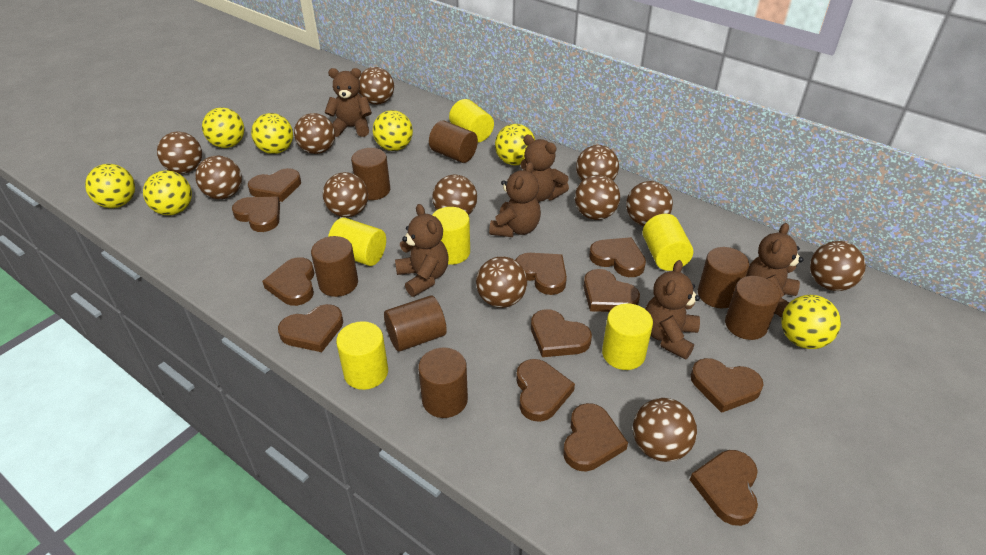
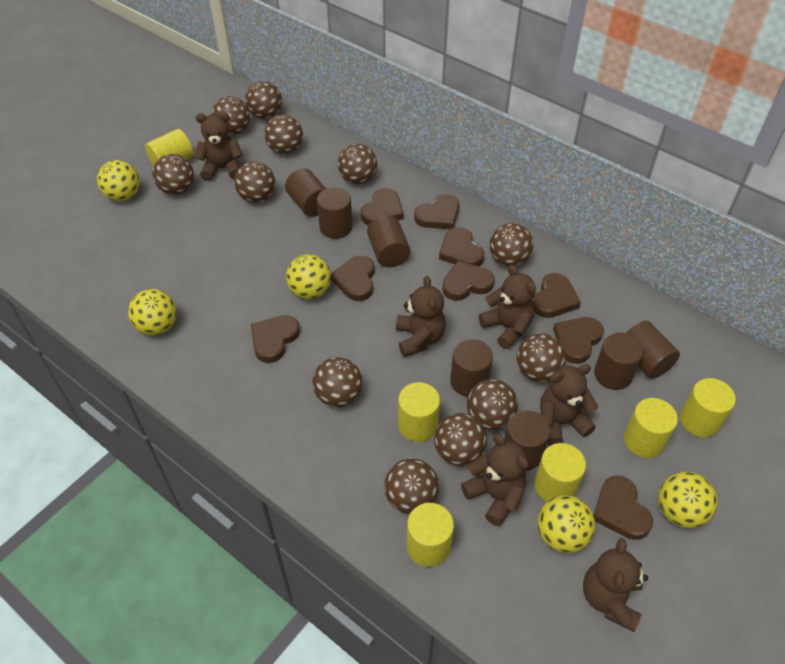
brown heart: 12 -> 9
yellow ball: 7 -> 5

